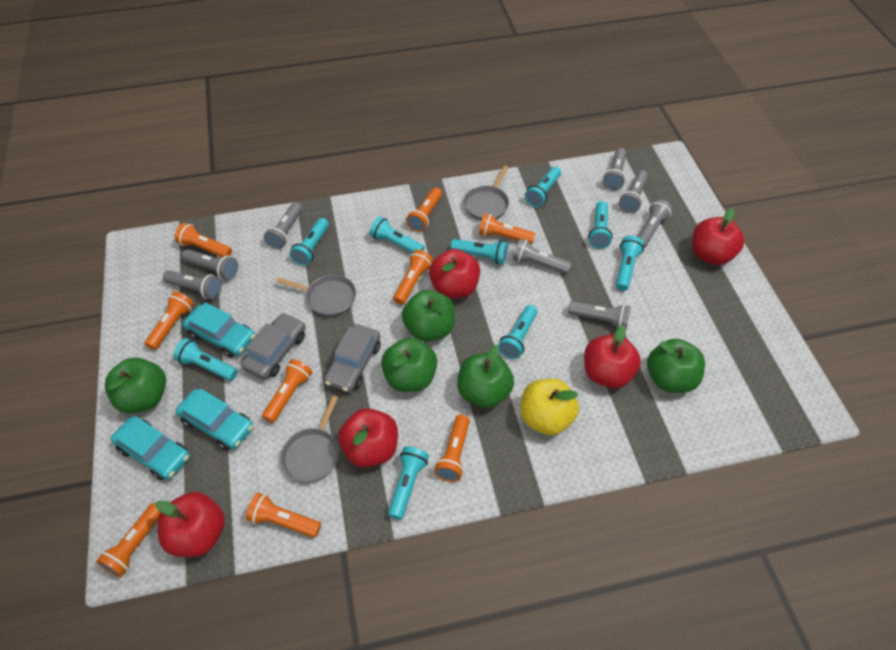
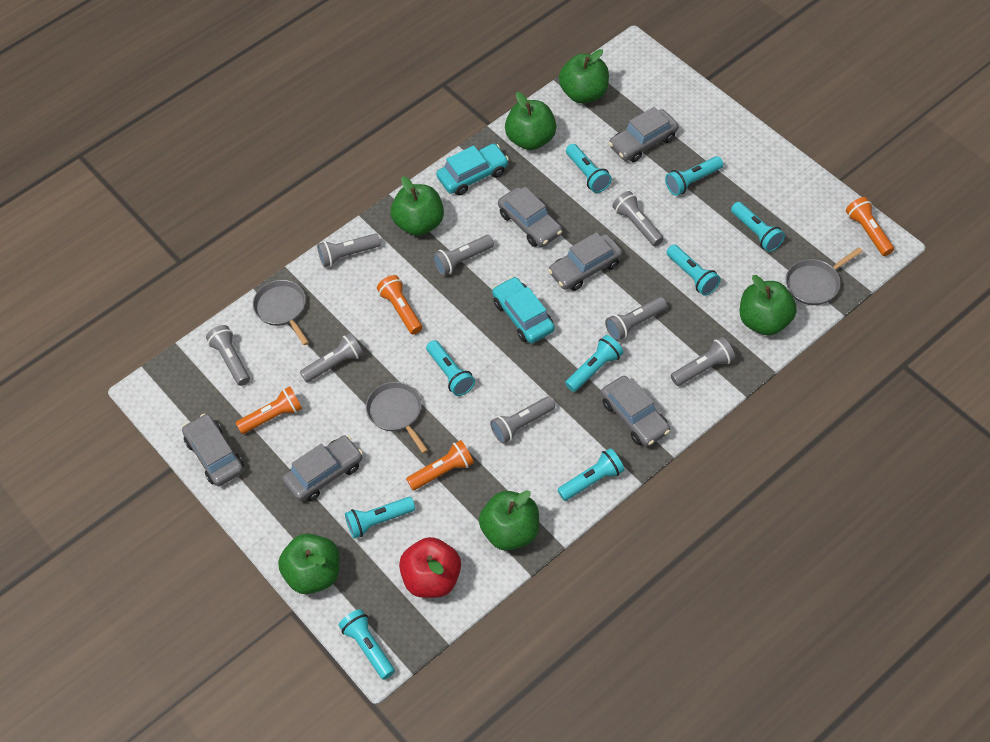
green apple: 5 -> 6
grey car: 2 -> 6
orange flashlight: 9 -> 4
red apple: 5 -> 1
turquoise car: 3 -> 2
yellow apple: 1 -> 0

